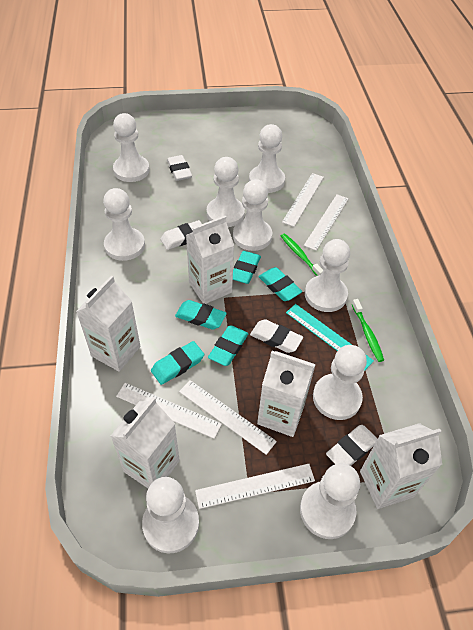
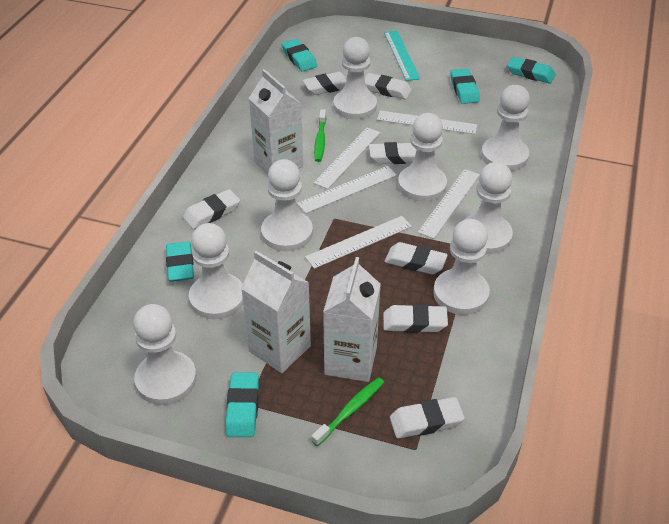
white carton: 5 -> 3
white eraser: 4 -> 7
white pawn: 9 -> 8

